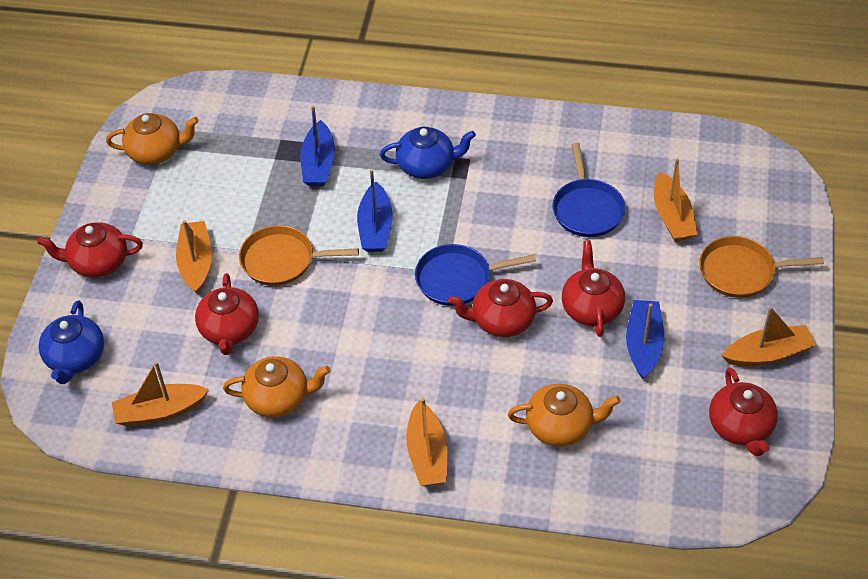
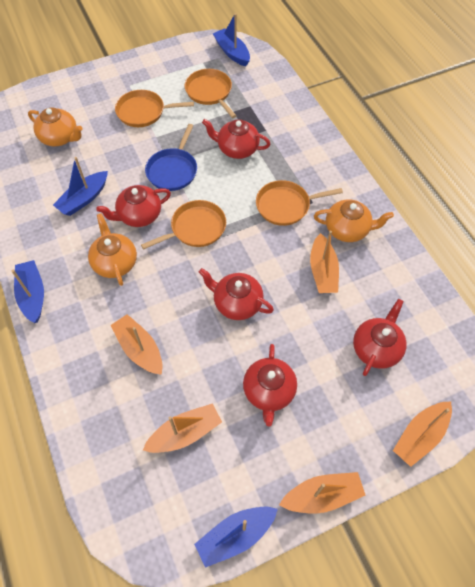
blue boat: 3 -> 4
blue pan: 2 -> 1
blue teapot: 2 -> 0
orange pan: 2 -> 4

